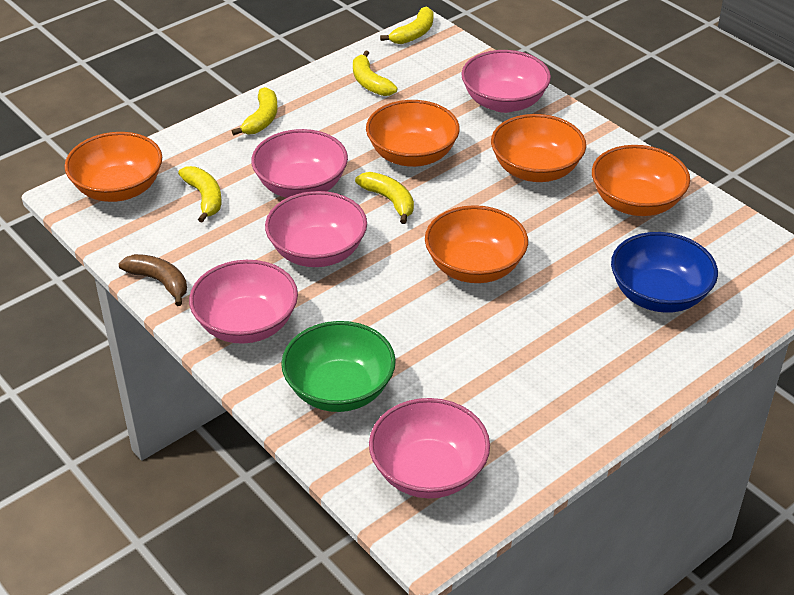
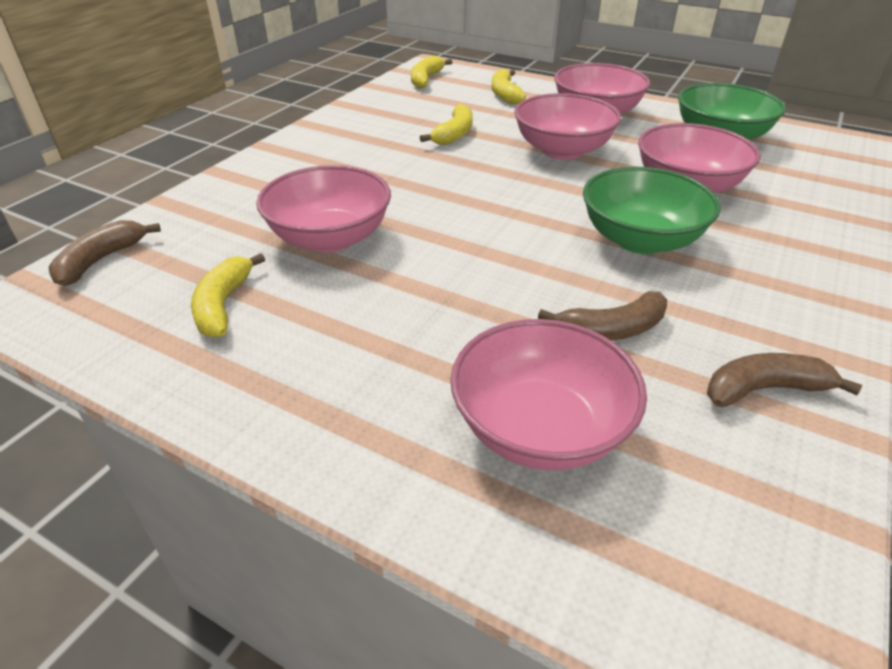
blue bowl: 1 -> 0
brown banana: 1 -> 3
green bowl: 1 -> 2
orange bowl: 5 -> 0
yellow banana: 5 -> 4

